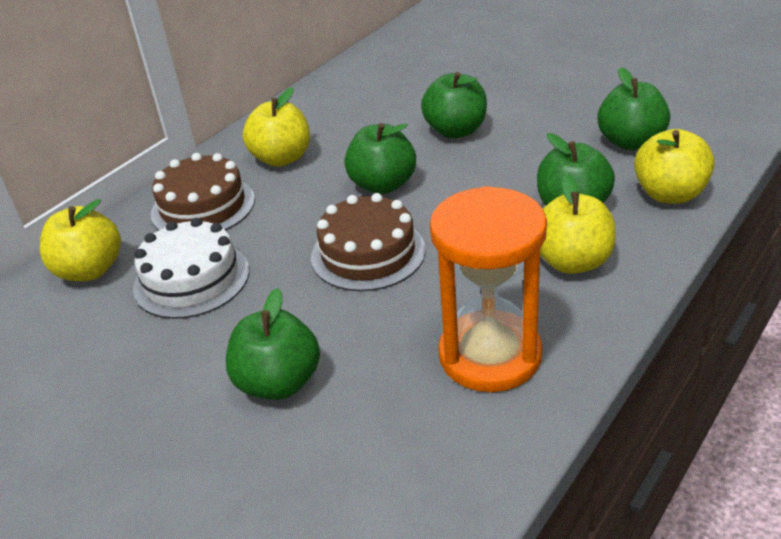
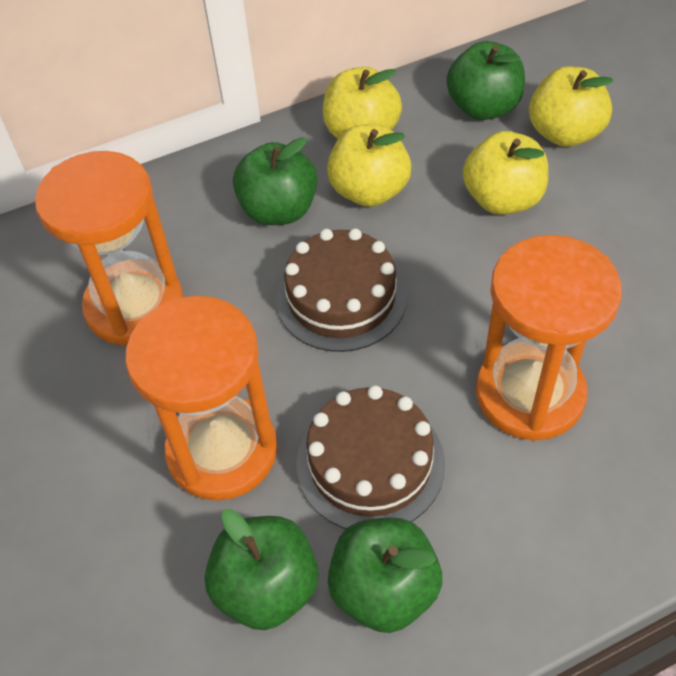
green apple: 5 -> 4
orange hourglass: 1 -> 3
white cake: 1 -> 0

